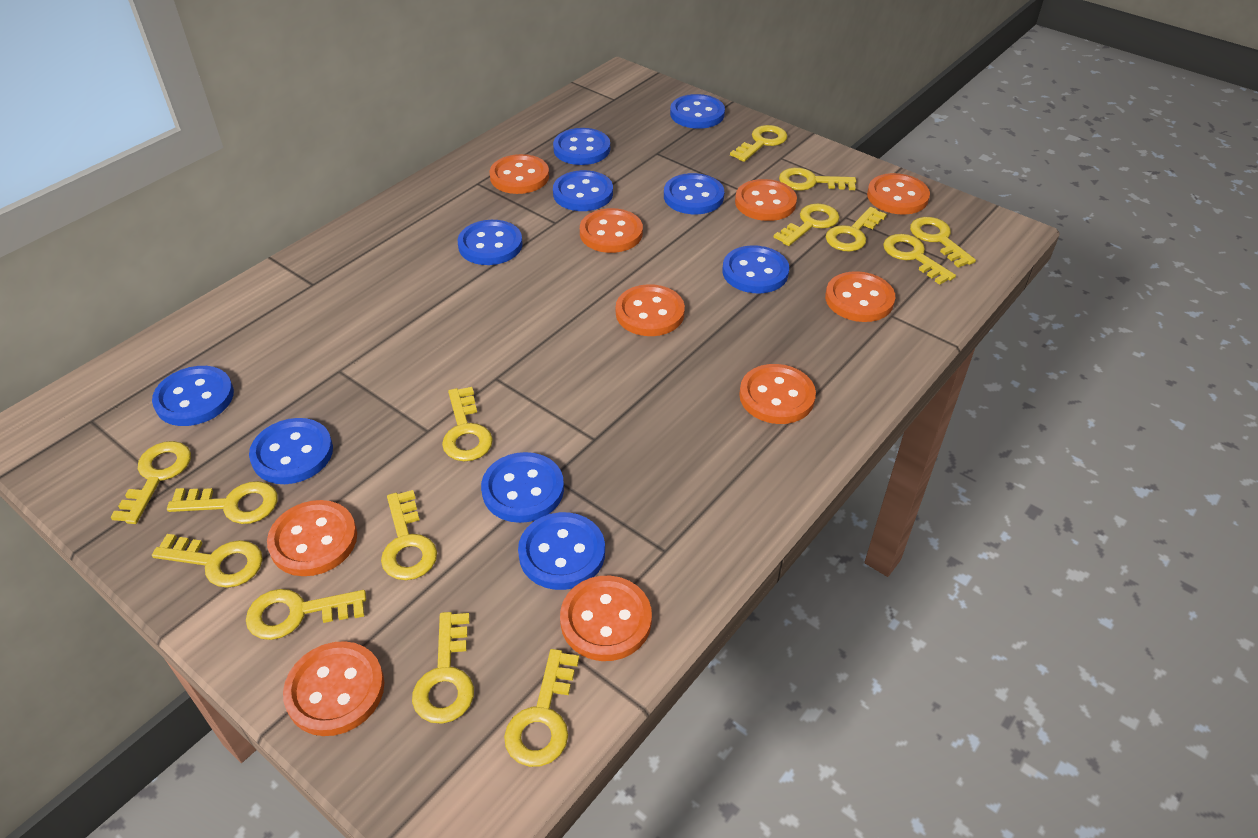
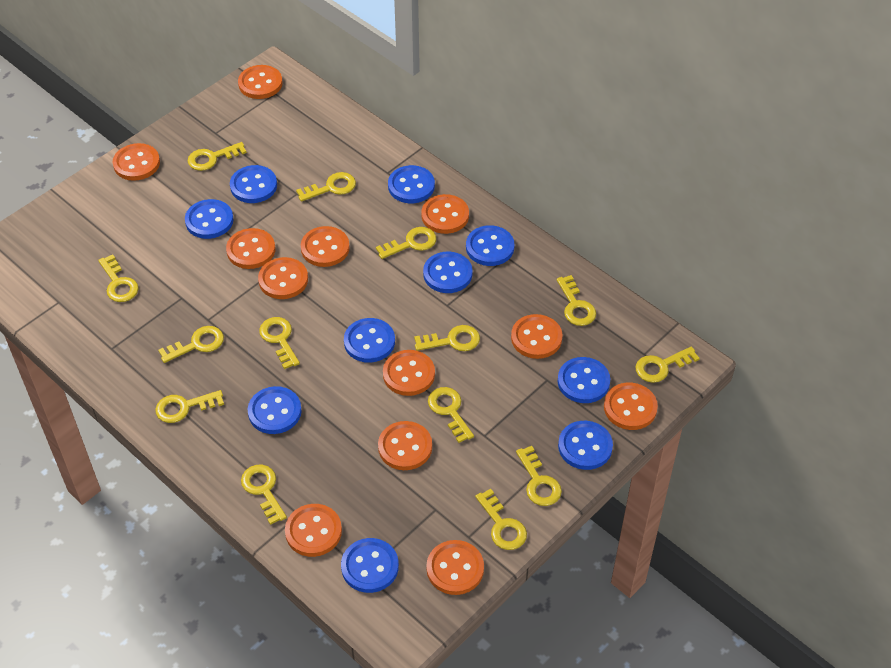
orange button: 10 -> 12

